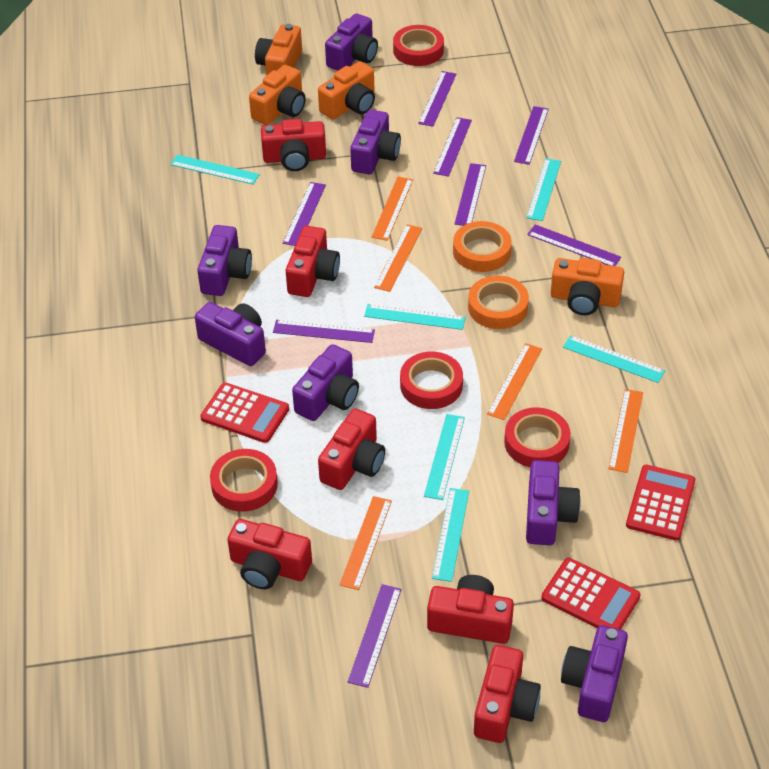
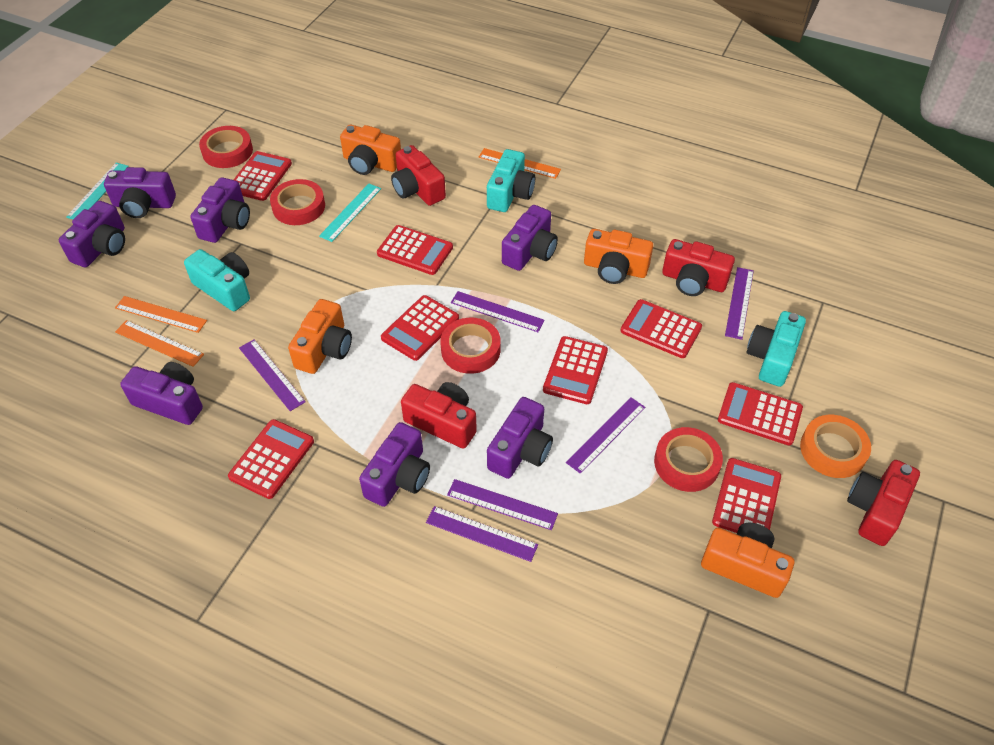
orange ruler: 5 -> 3
orange tape: 2 -> 1
purple ruler: 8 -> 6
red calculator: 3 -> 8
red camera: 6 -> 4
turquoise camera: 0 -> 3
turquoise ruler: 6 -> 2

